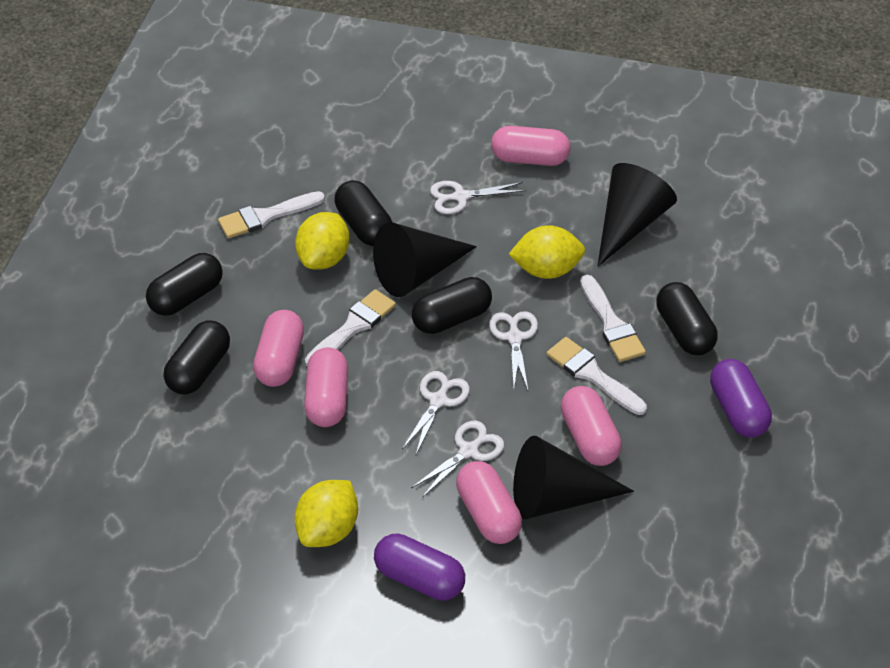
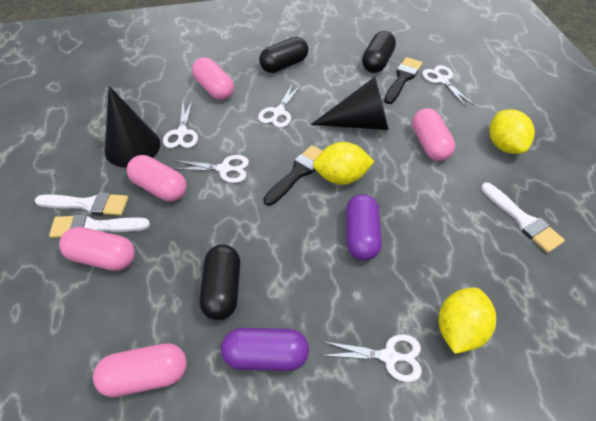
black brush: 0 -> 2
black capsule: 5 -> 3
black cone: 3 -> 2
white brush: 4 -> 3
white scissors: 4 -> 5

